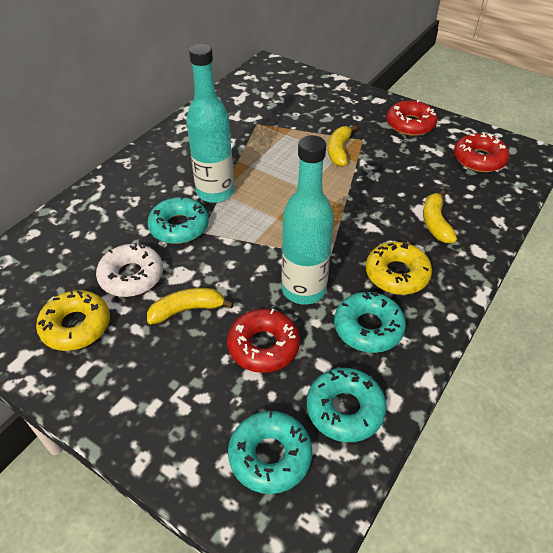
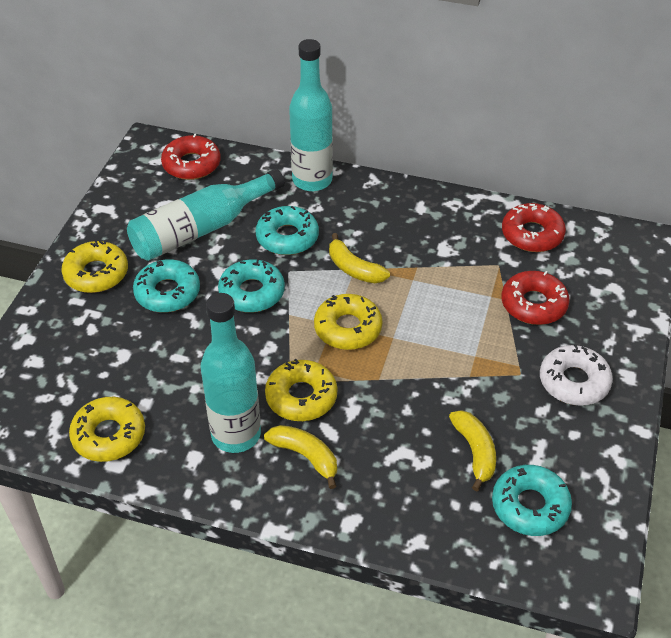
turquoise bottle: 2 -> 3
yellow donut: 2 -> 4

